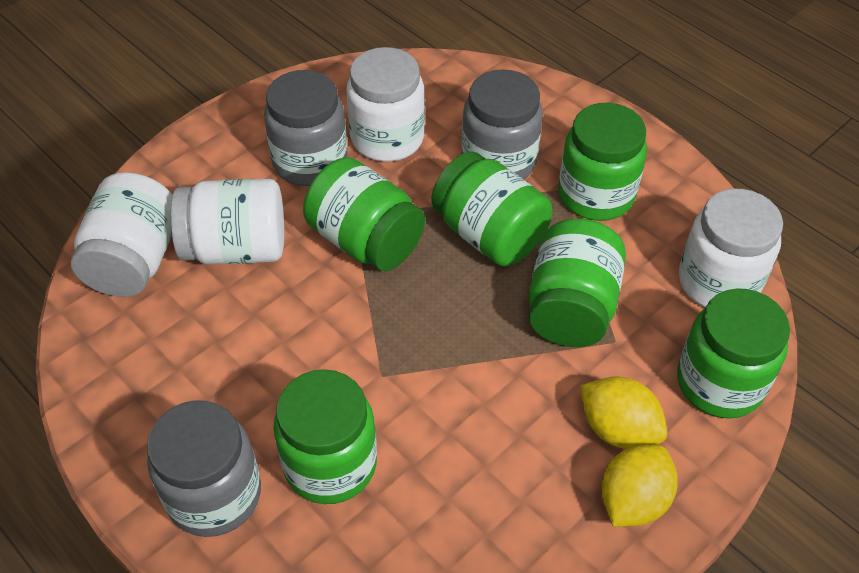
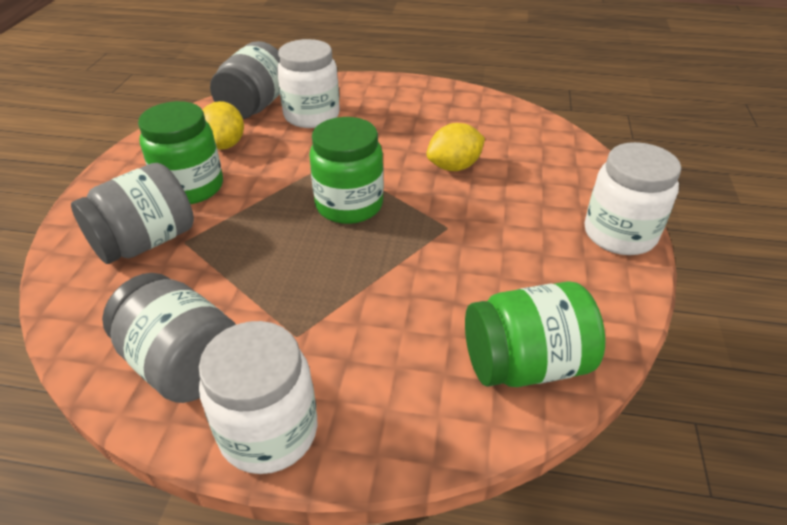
green jar: 6 -> 3
white jar: 4 -> 3

